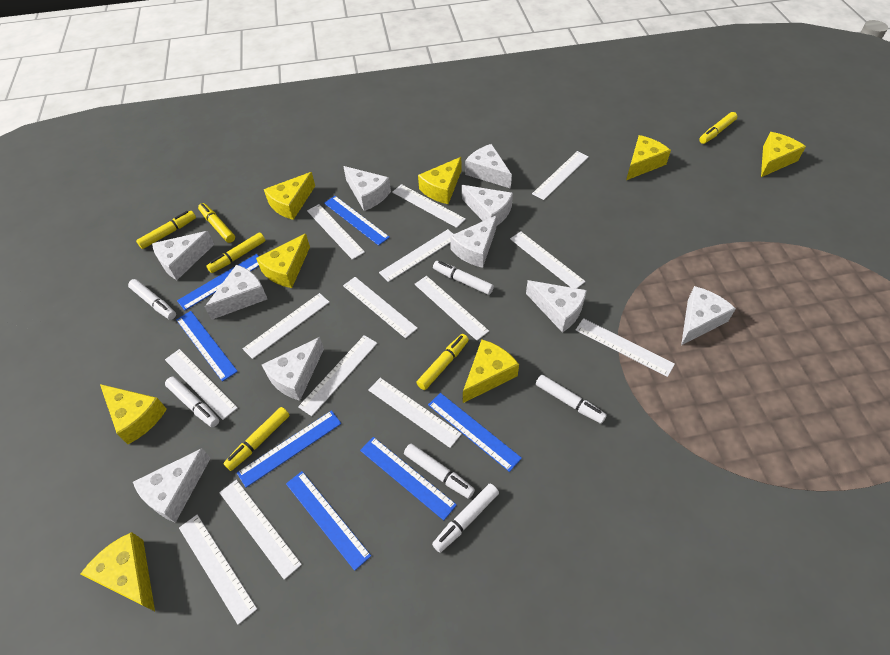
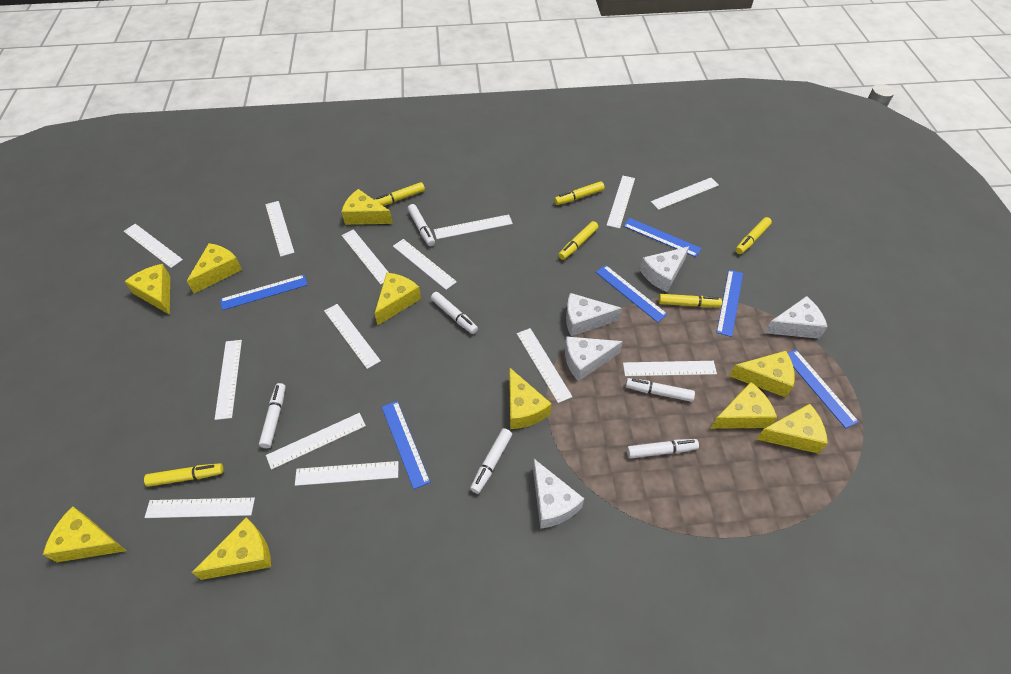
blue ruler: 7 -> 6
white cheese: 10 -> 5
yellow cheese: 8 -> 10

